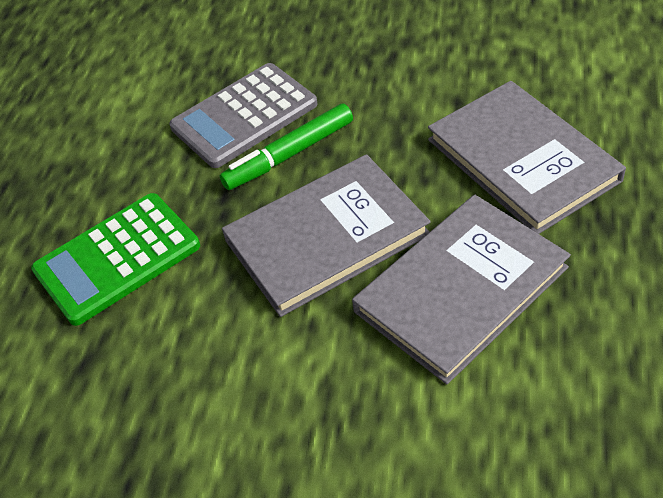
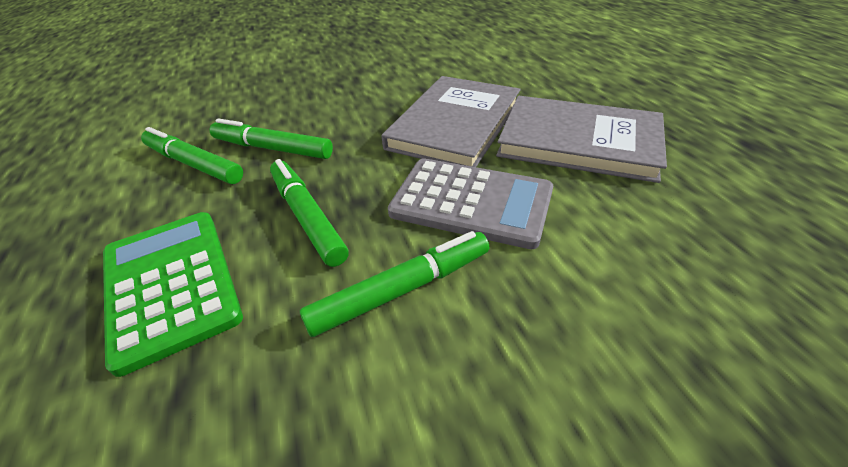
green marker: 1 -> 4
grey book: 3 -> 2

